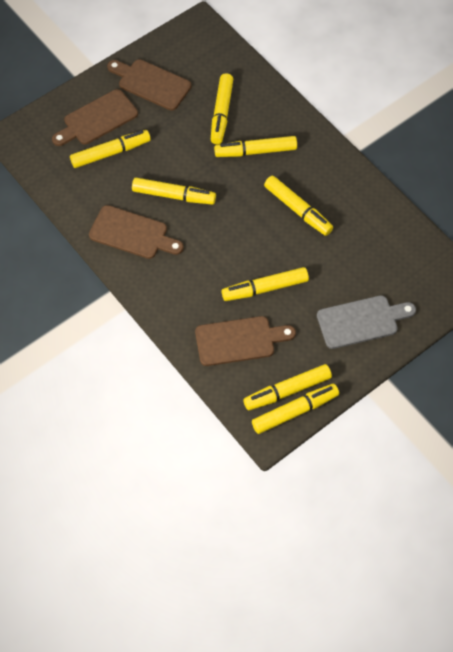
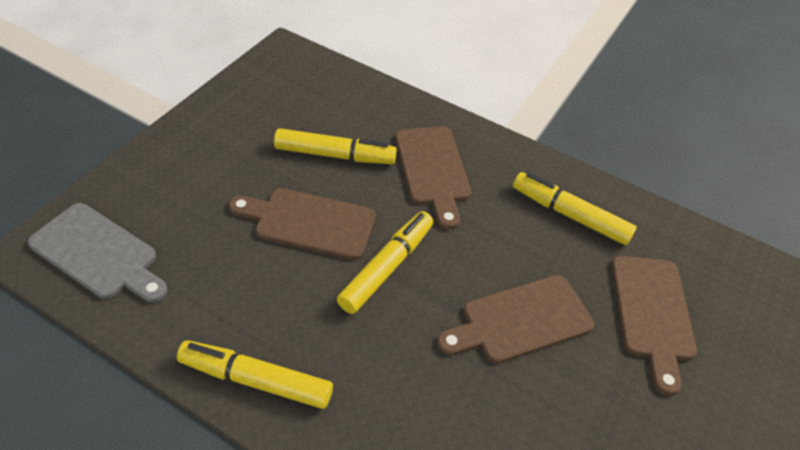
yellow marker: 8 -> 4

